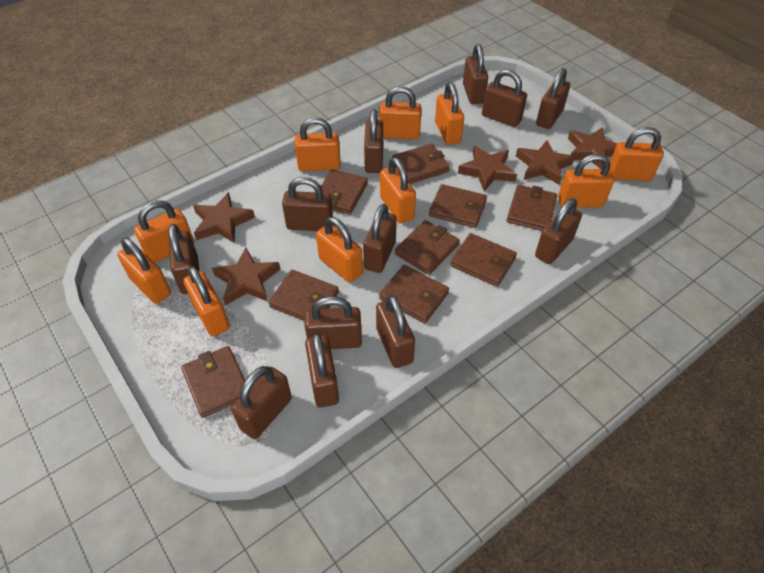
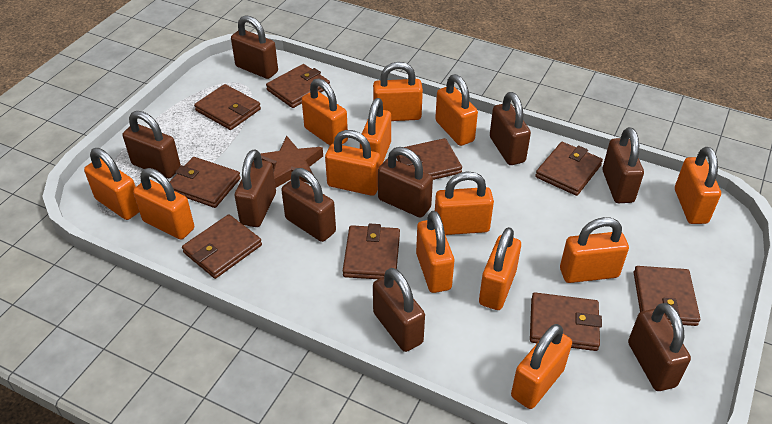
brown padlock: 12 -> 9
brown star: 5 -> 1
orange padlock: 10 -> 13

